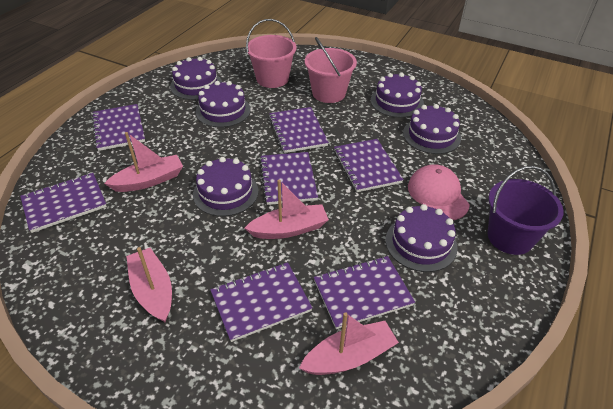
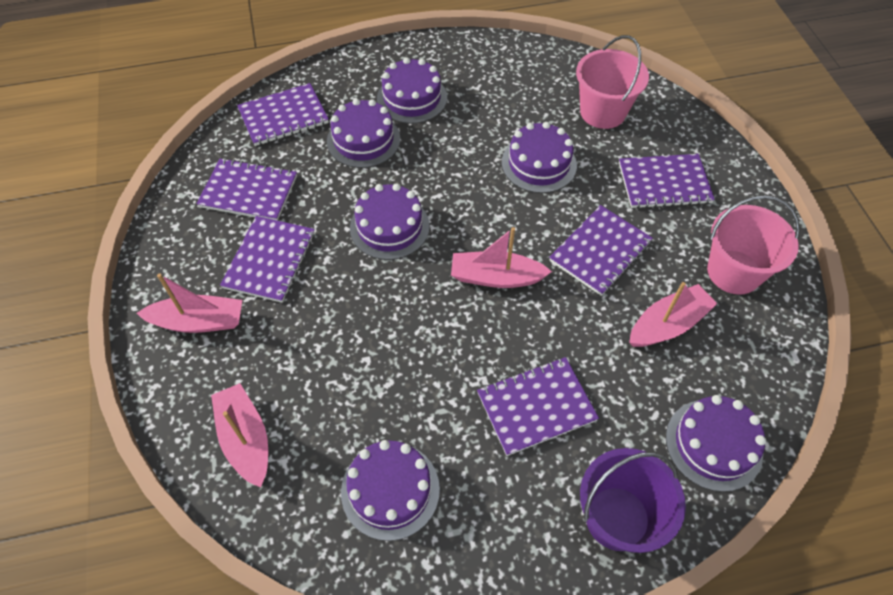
pink cap: 1 -> 0
purple notebook: 7 -> 6

